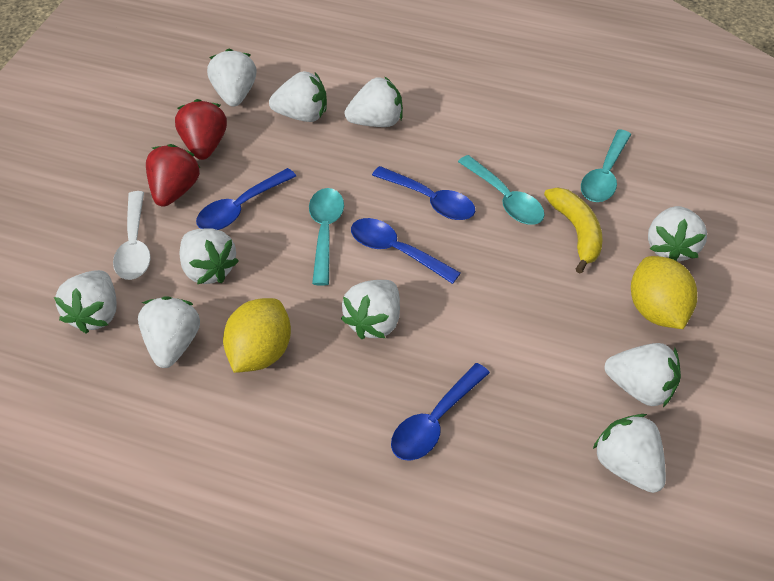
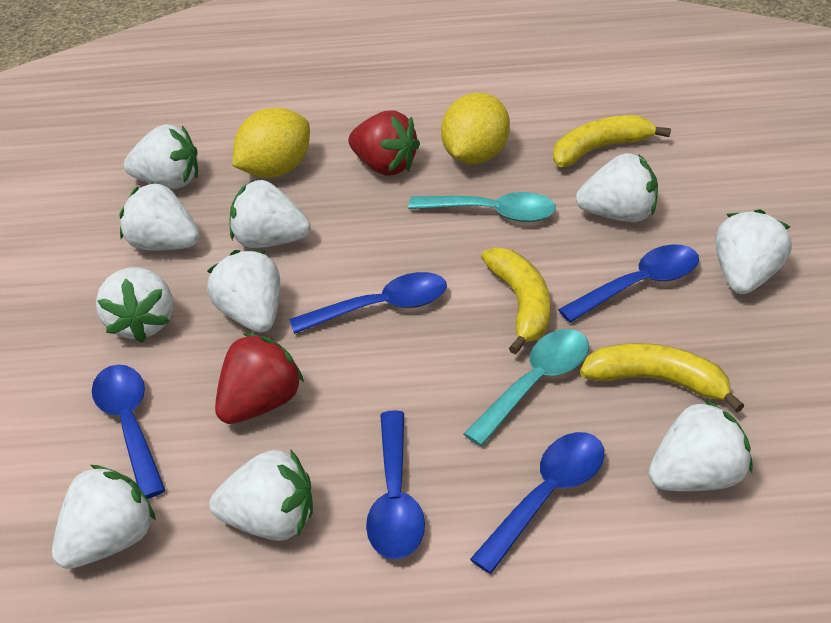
blue spoon: 4 -> 5
turquoise spoon: 3 -> 2
white spoon: 1 -> 0
yellow banana: 1 -> 3

